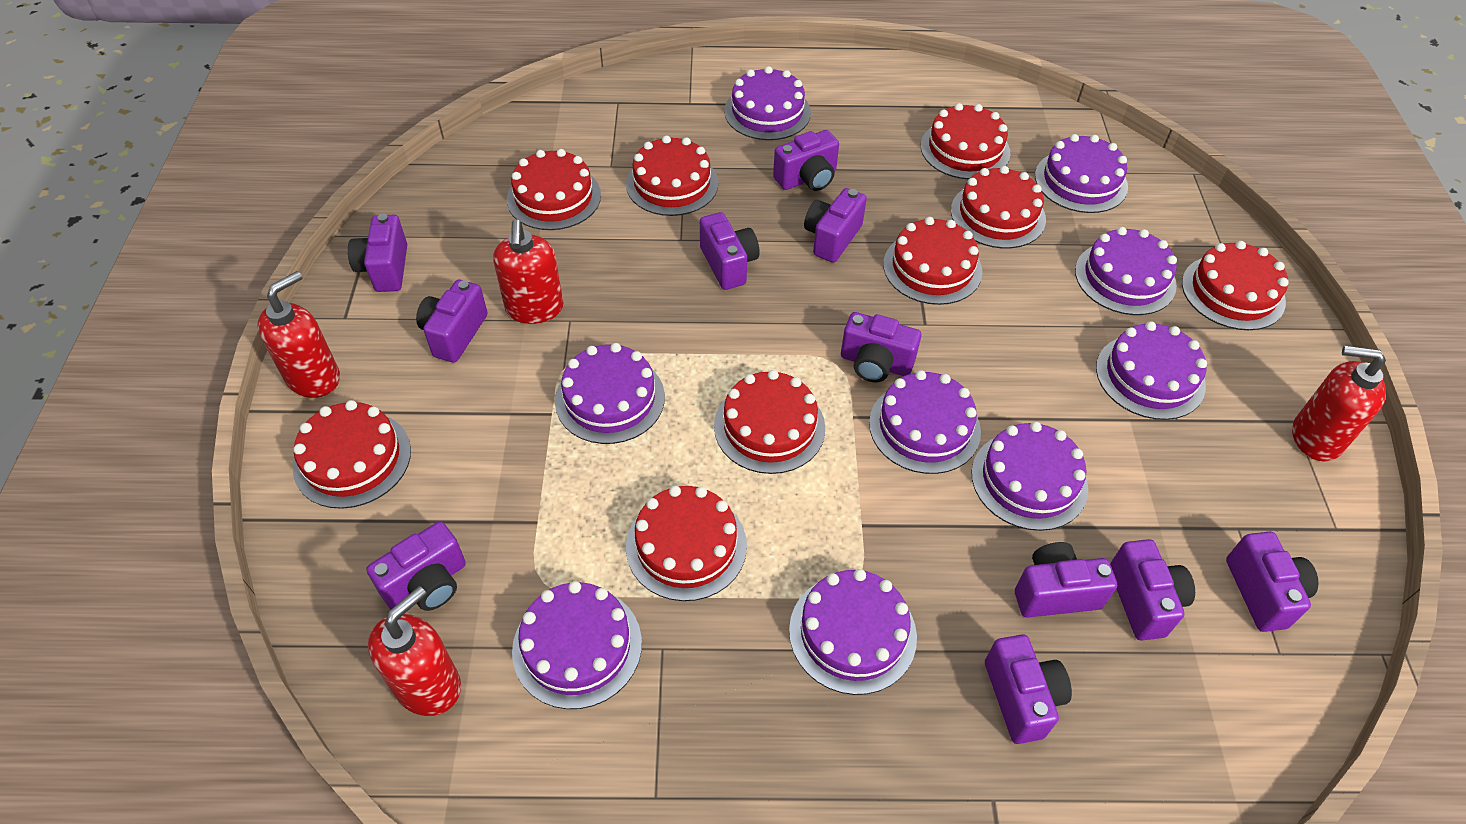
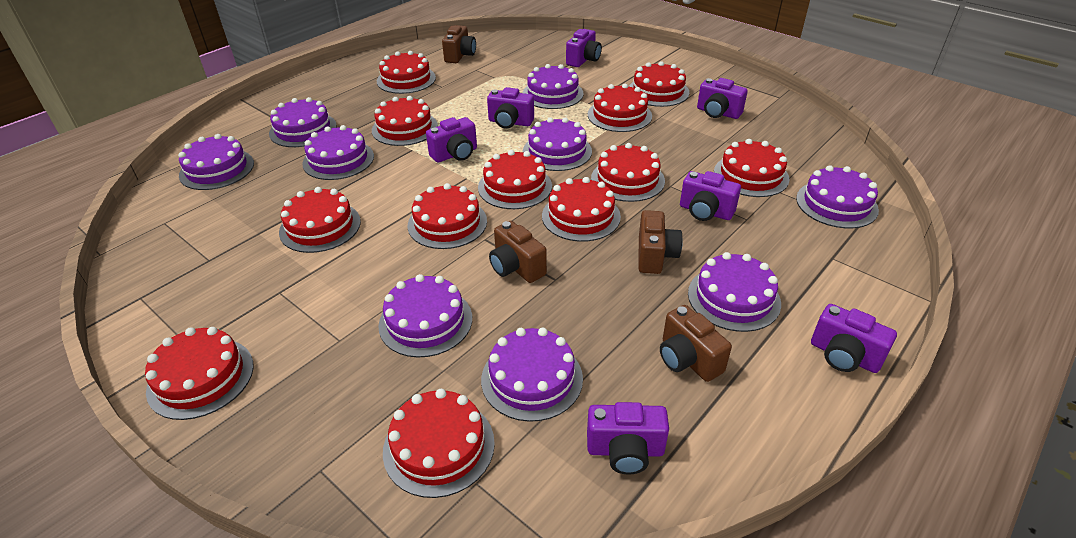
brown camera: 0 -> 4
purple camera: 11 -> 7
red cake: 9 -> 12
red soap dispenser: 4 -> 0

